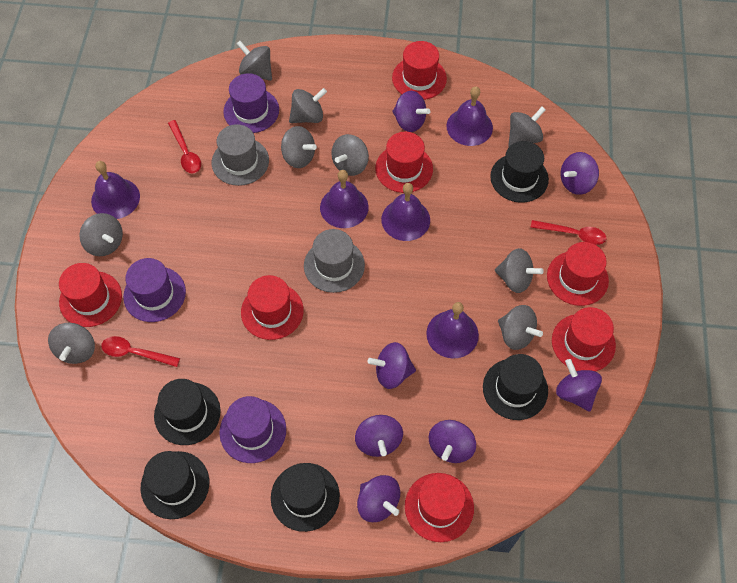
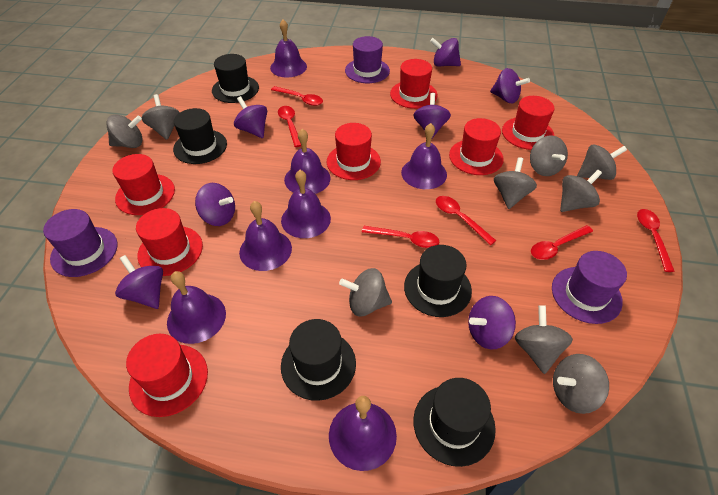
grey hat: 2 -> 0
purple bell: 5 -> 7
red spoon: 3 -> 6

